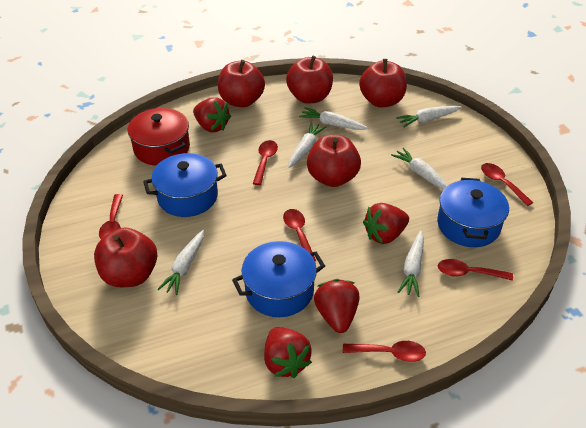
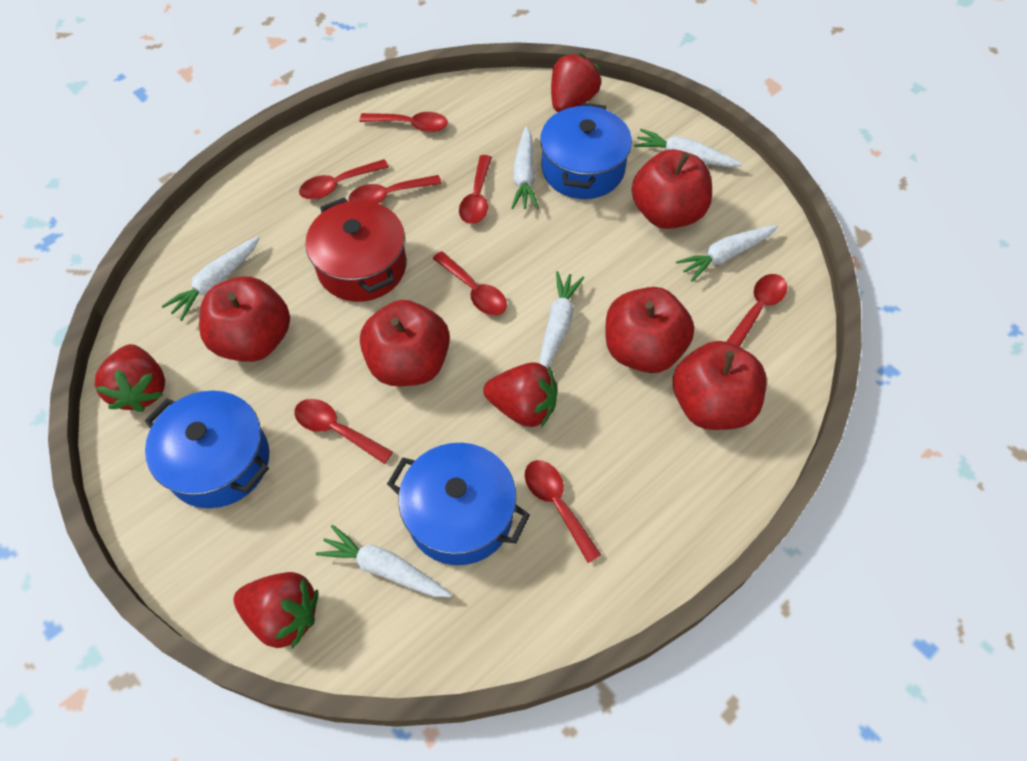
red spoon: 6 -> 8

